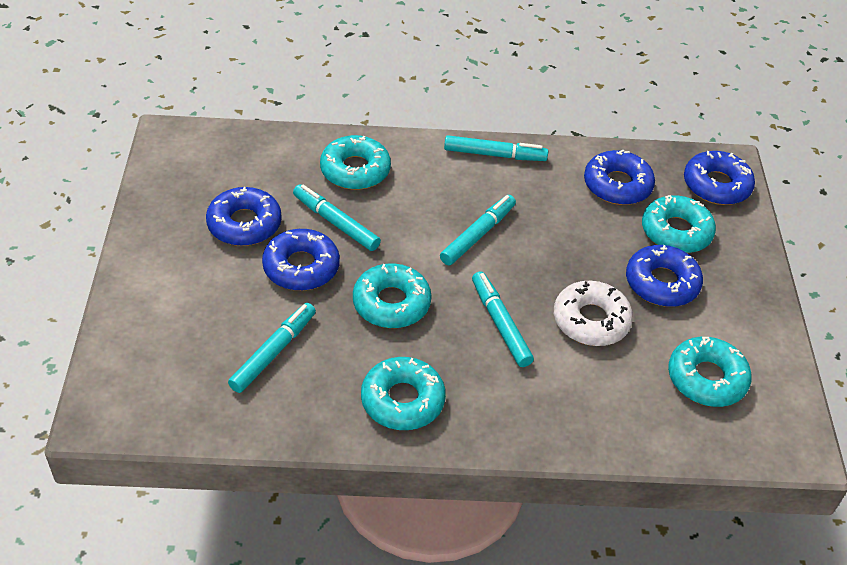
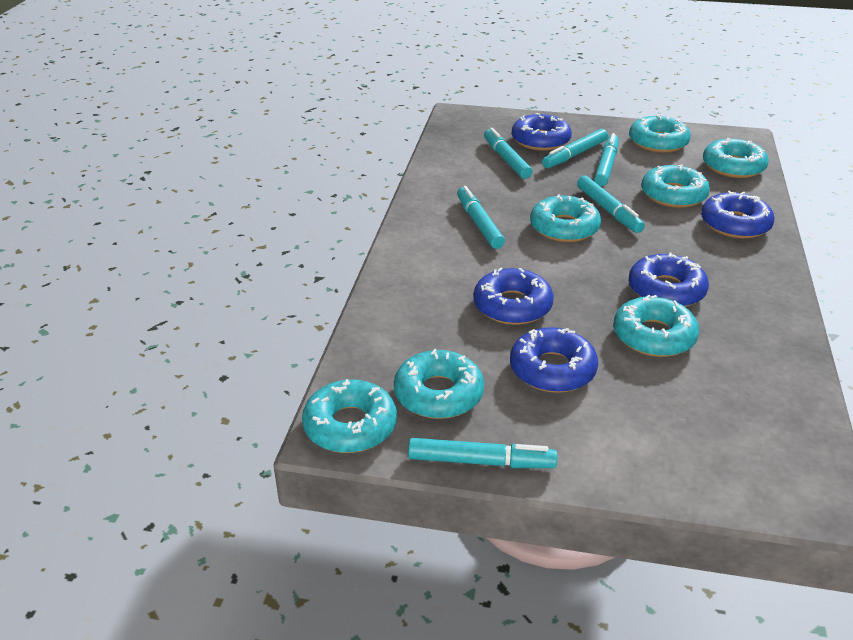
turquoise donut: 5 -> 7
turquoise marker: 5 -> 6
white donut: 1 -> 0

